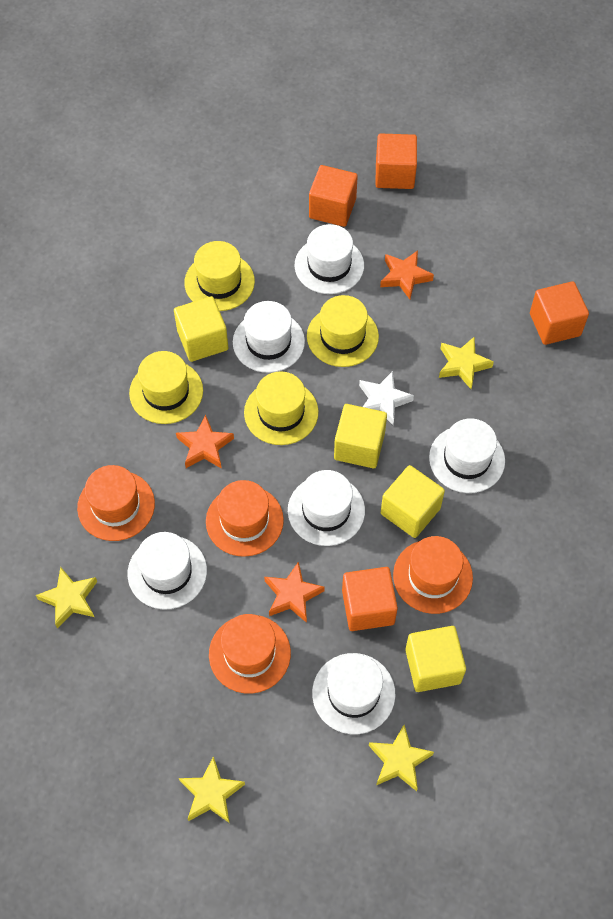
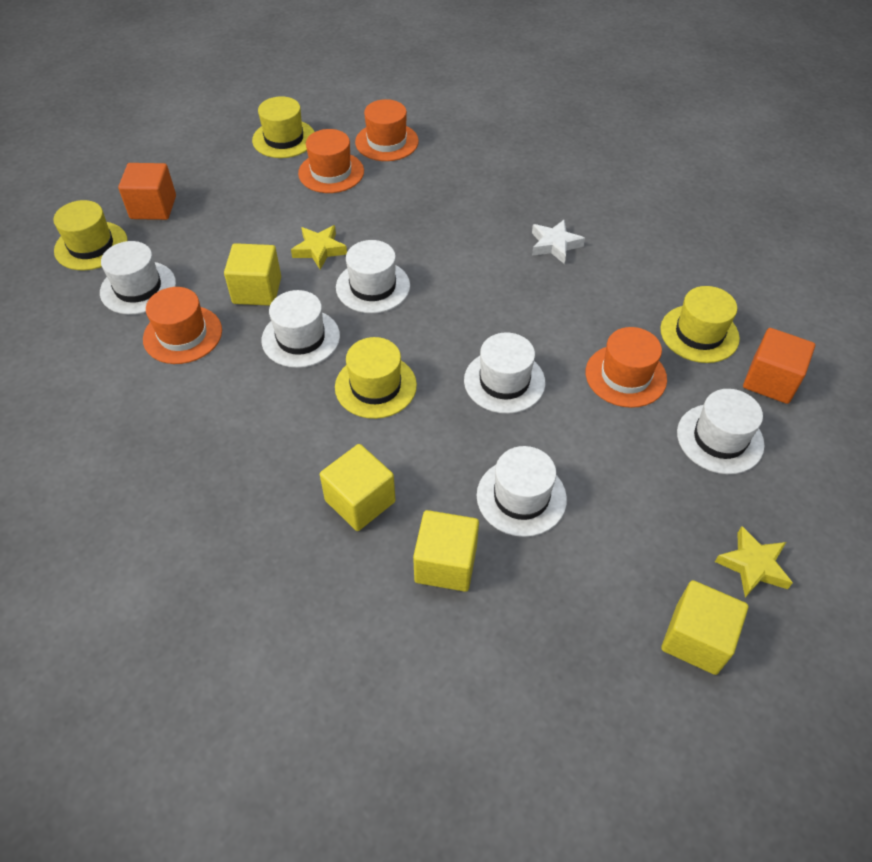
orange cube: 4 -> 2
orange star: 3 -> 0
yellow star: 4 -> 2

